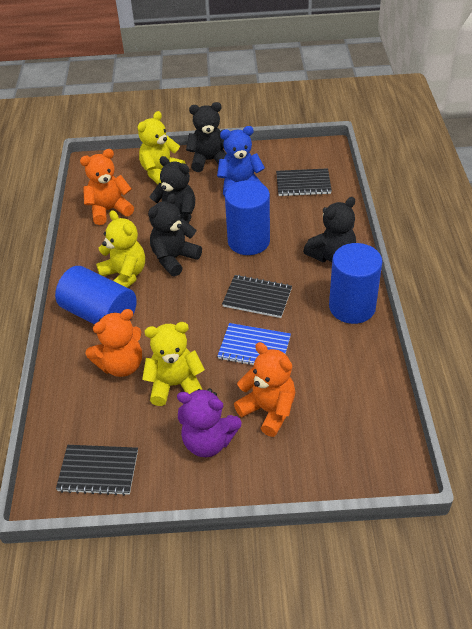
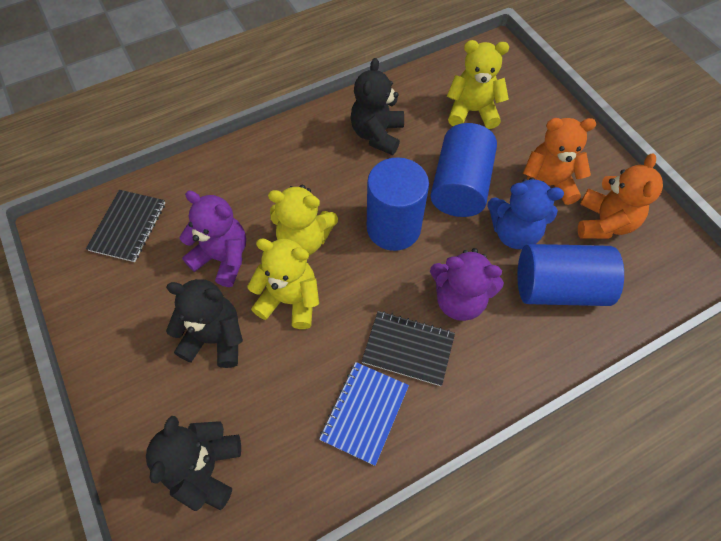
black notebook: 3 -> 2
black teddy bear: 4 -> 3
orange teddy bear: 3 -> 2
purple teddy bear: 1 -> 2

